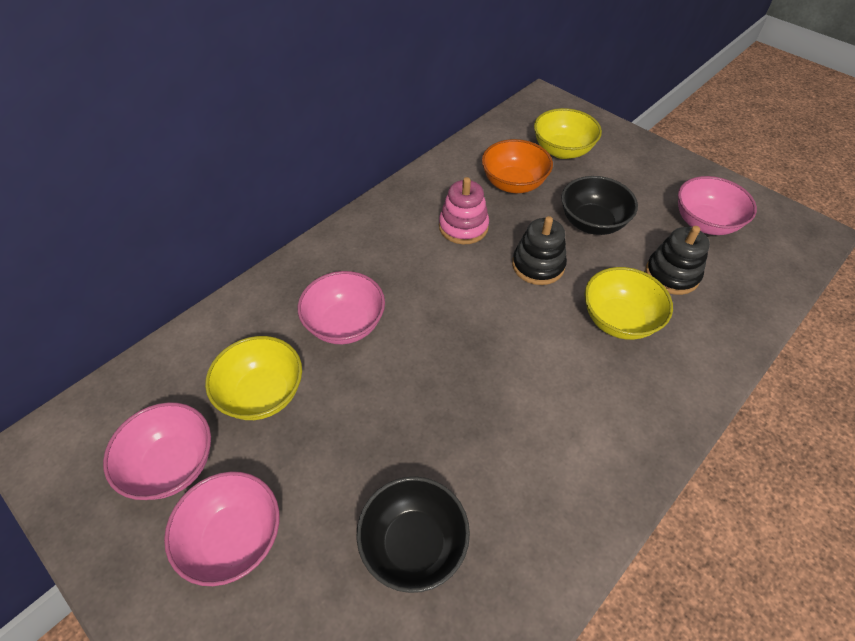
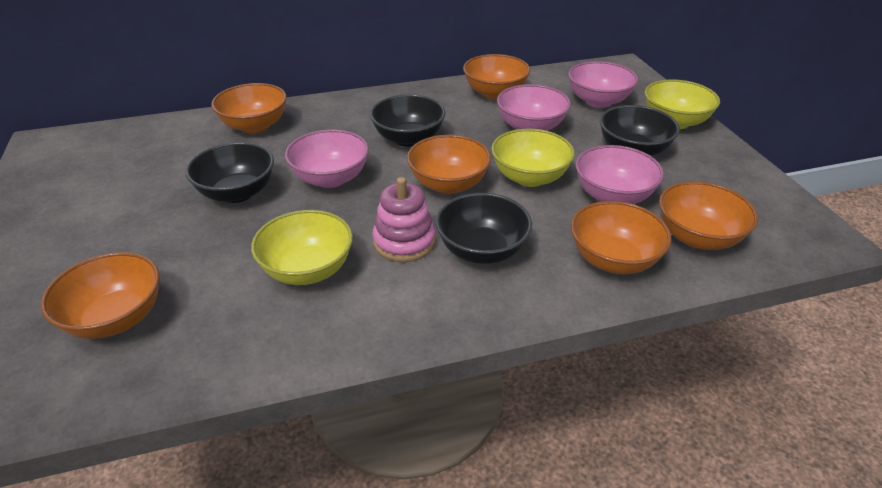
black bowl: 2 -> 4
black stacking toy: 2 -> 0
orange bowl: 1 -> 6

